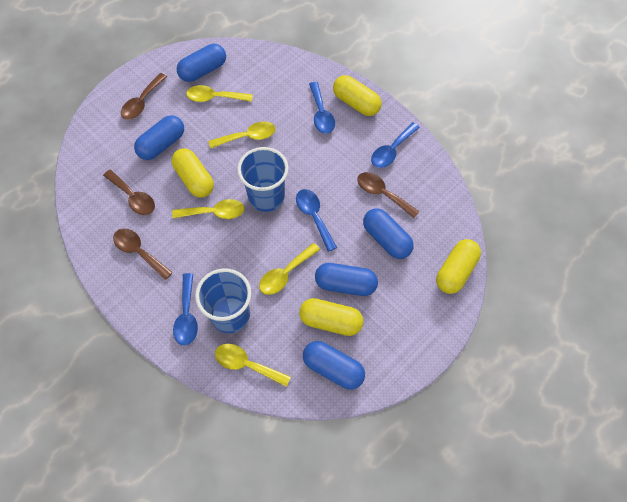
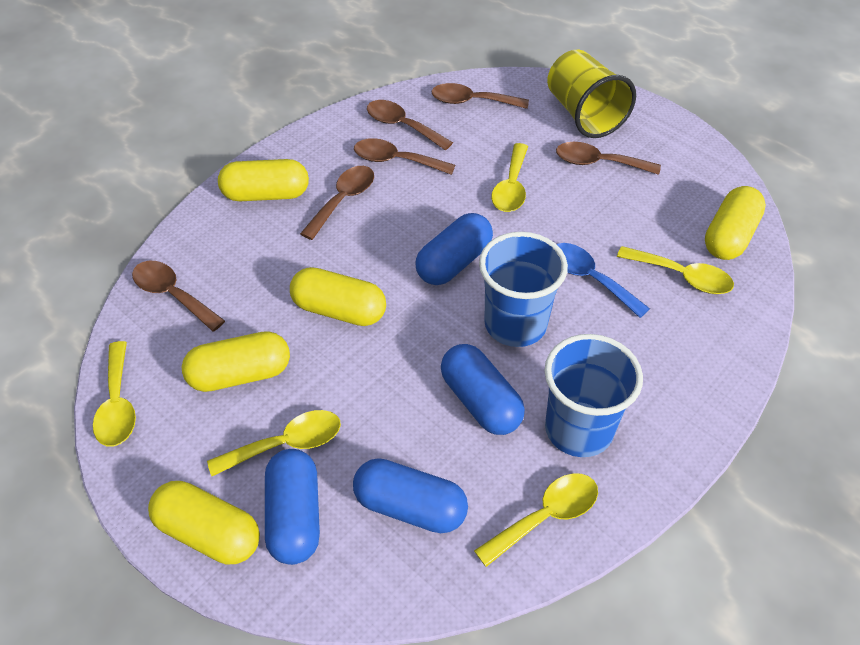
blue capsule: 5 -> 4
blue spoon: 4 -> 1
brown spoon: 4 -> 6
yellow capsule: 4 -> 5
yellow cup: 0 -> 1

